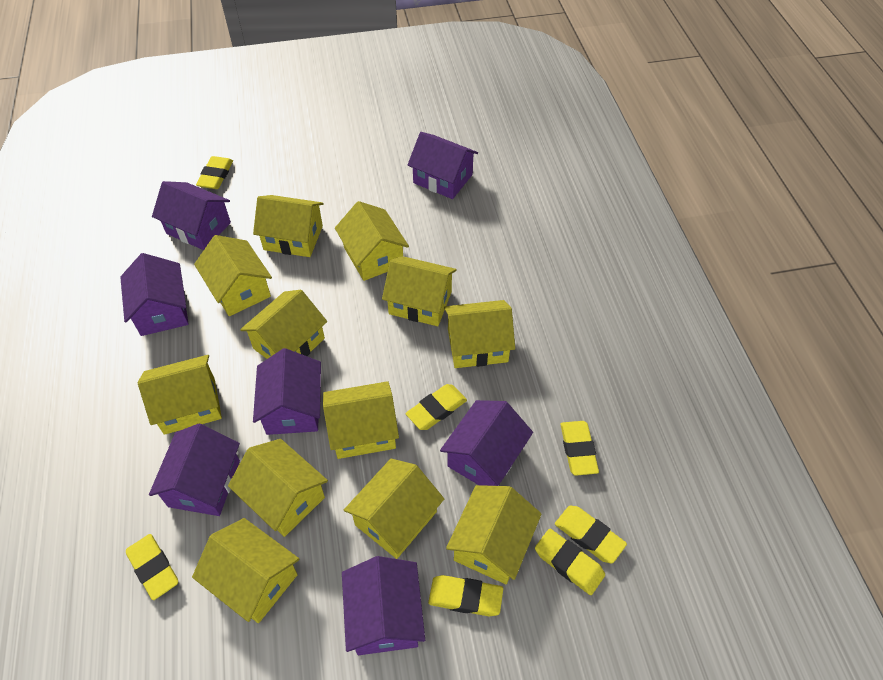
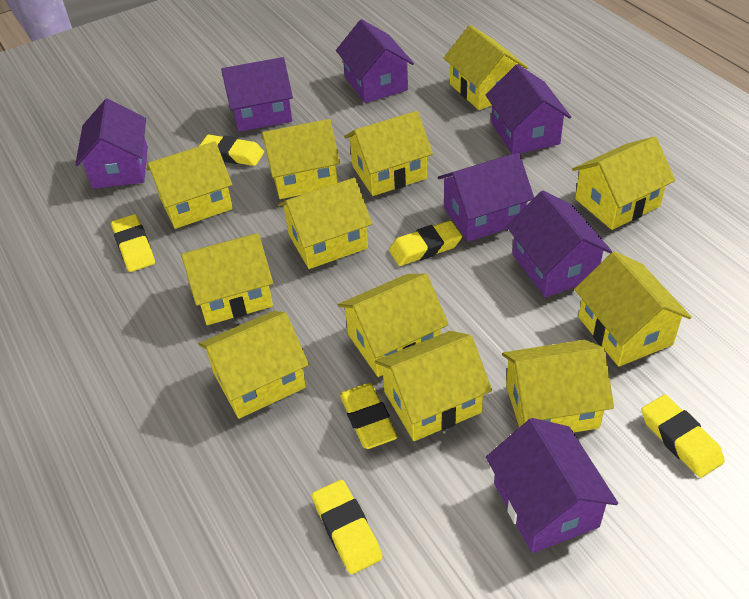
yellow eraser: 7 -> 6

